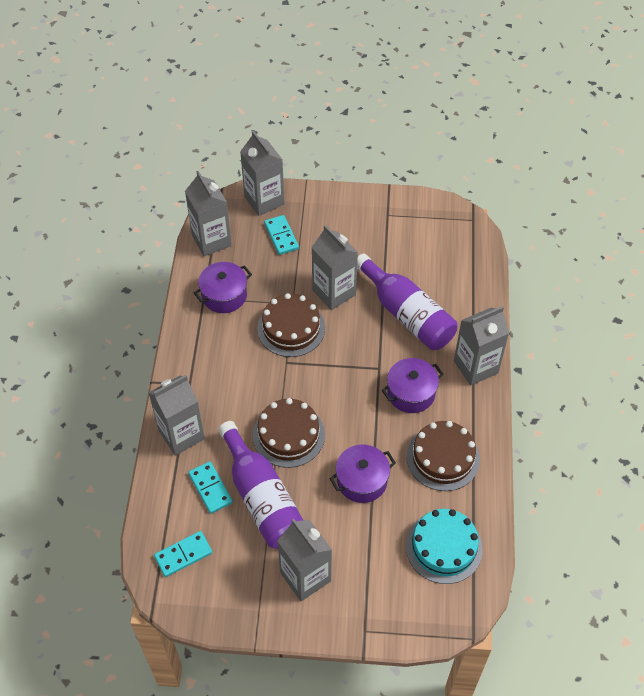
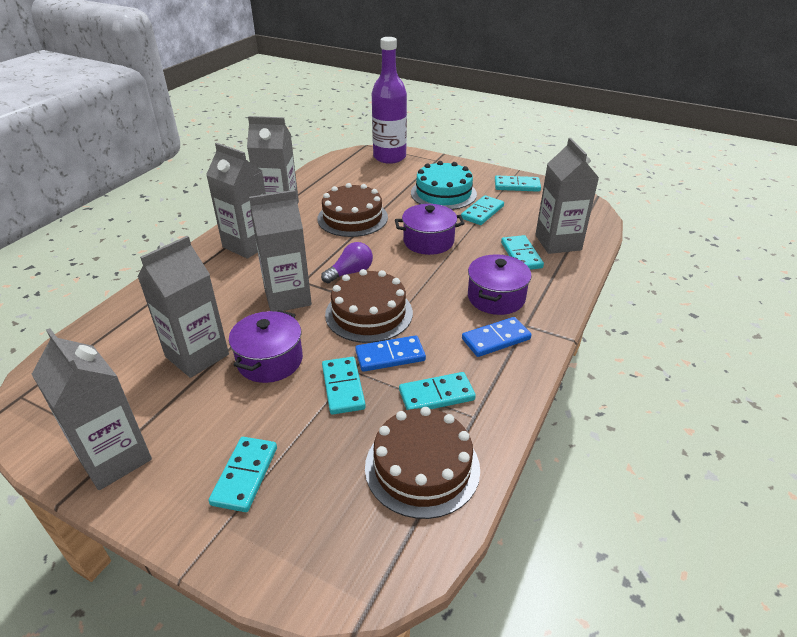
blue domino: 0 -> 2
purple bottle: 2 -> 1
purple light bulb: 0 -> 1
turquoise domino: 3 -> 6

